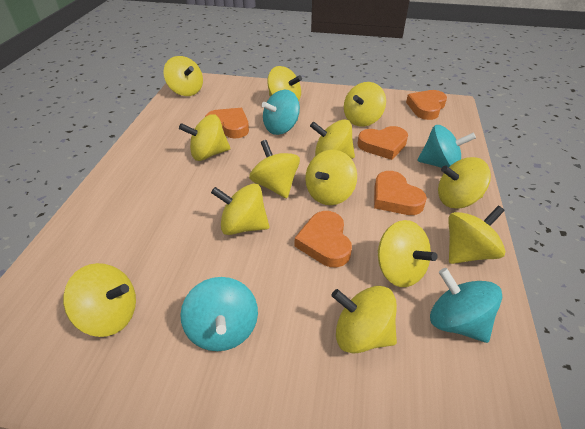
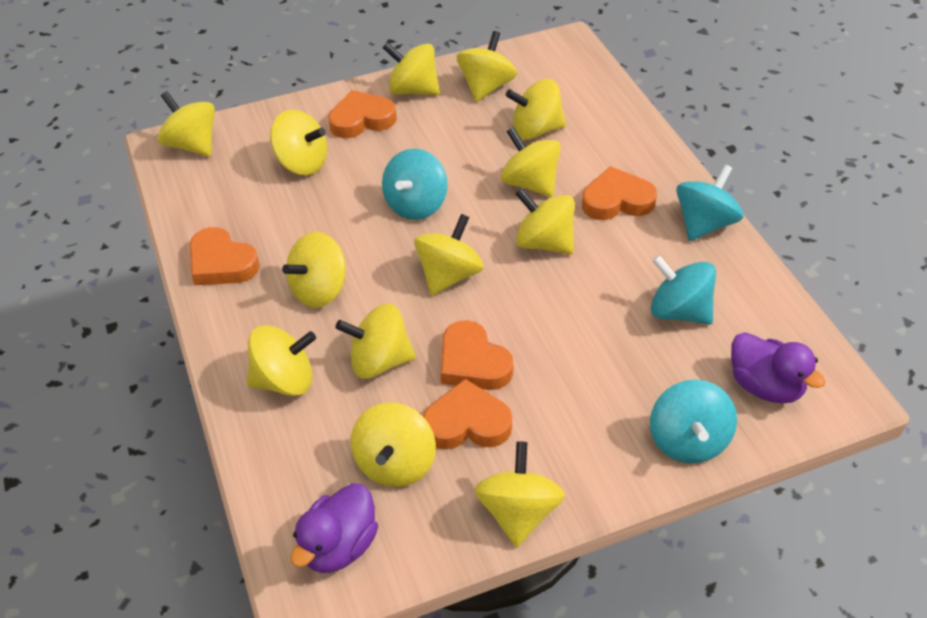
purple duck: 0 -> 2

